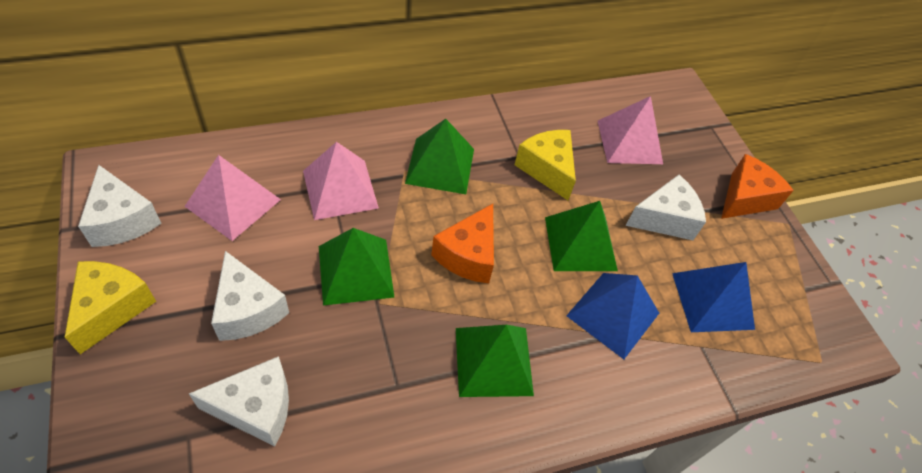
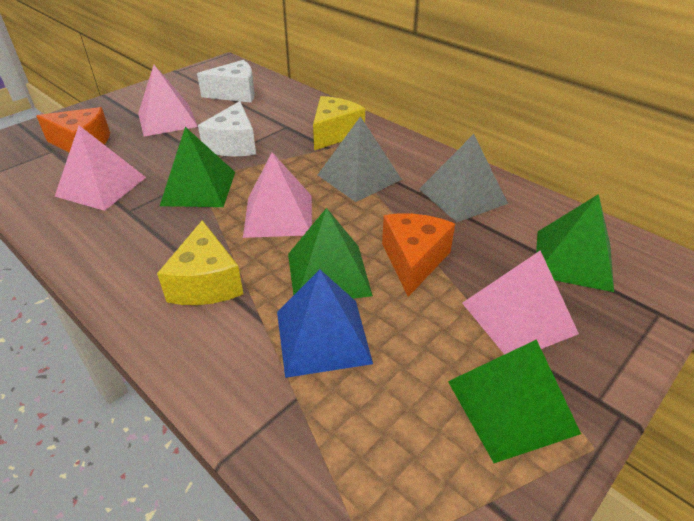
blue pyramid: 2 -> 1
grey pyramid: 0 -> 2
pink pyramid: 3 -> 4
white cheese: 4 -> 2

